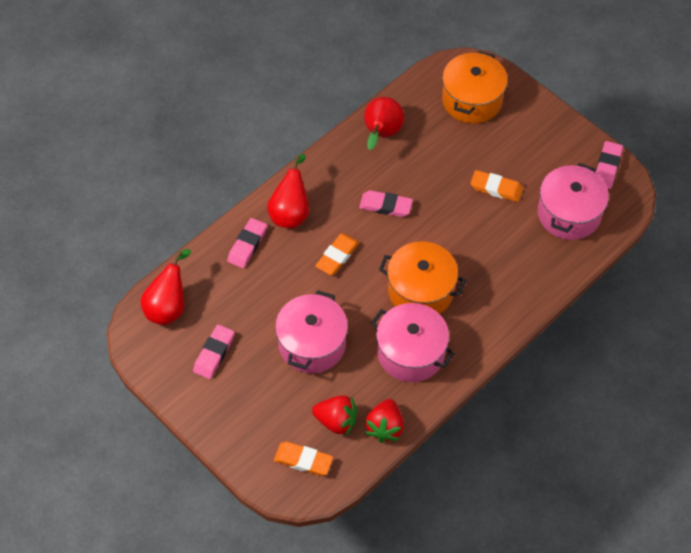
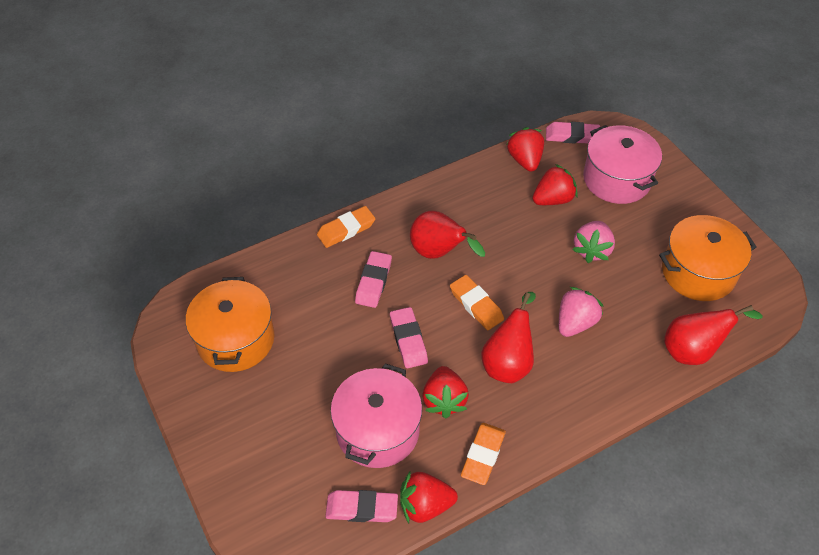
pink pot: 3 -> 2
pink strawberry: 0 -> 2
red strawberry: 2 -> 4

